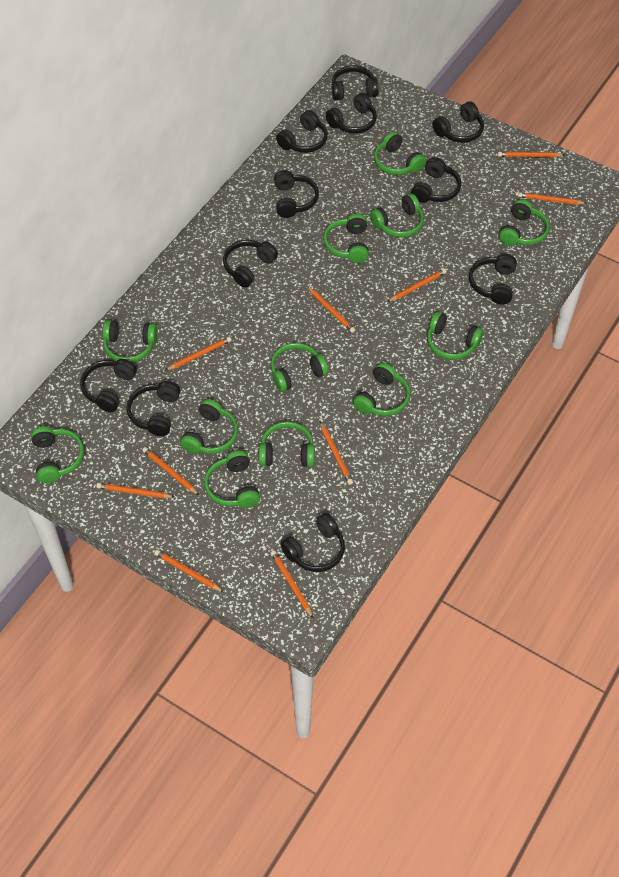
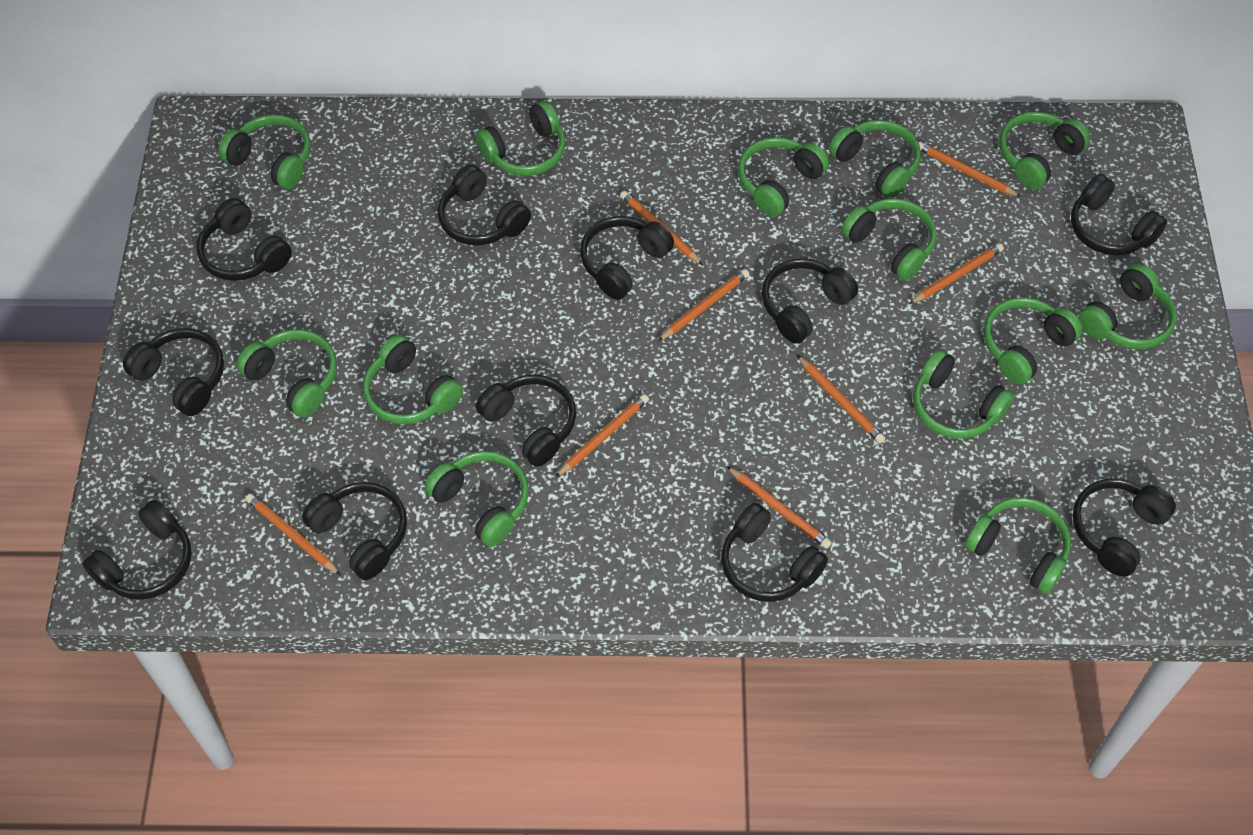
green headphones: 12 -> 13
orange pencil: 10 -> 8

